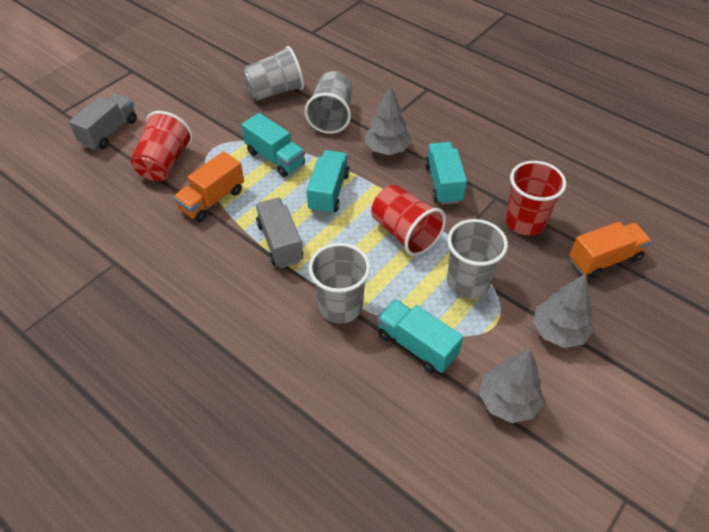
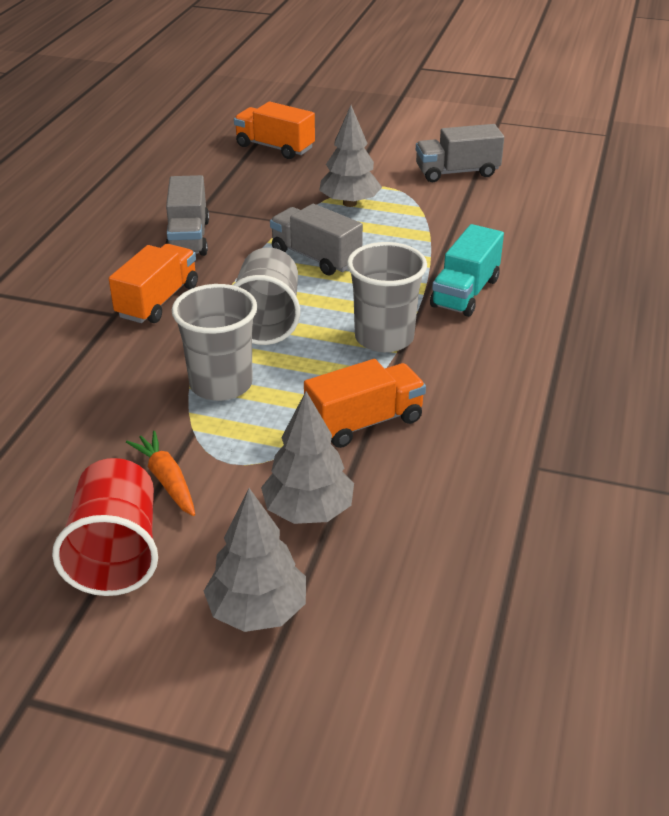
grey cup: 4 -> 3
grey truck: 2 -> 3
orange carrot: 0 -> 1
orange truck: 2 -> 3
red cup: 3 -> 1
turquoise truck: 4 -> 1

